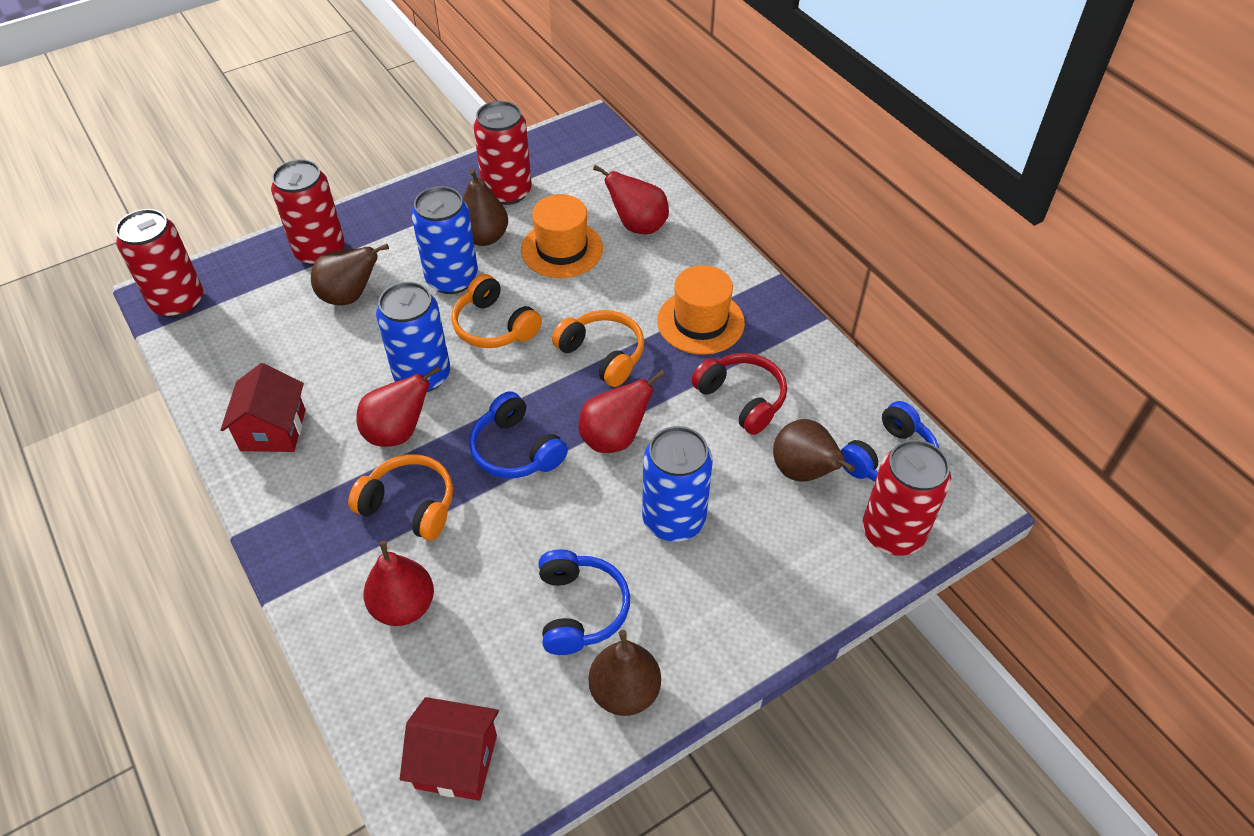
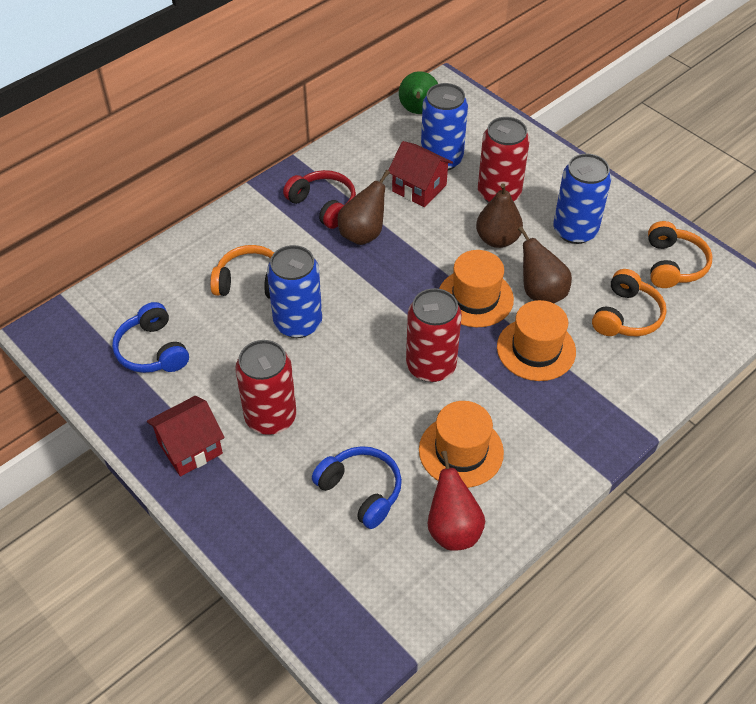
blue headphones: 3 -> 2
brown pear: 4 -> 3
green pear: 0 -> 1
orange hat: 2 -> 3
red can: 4 -> 3
red pear: 4 -> 1

